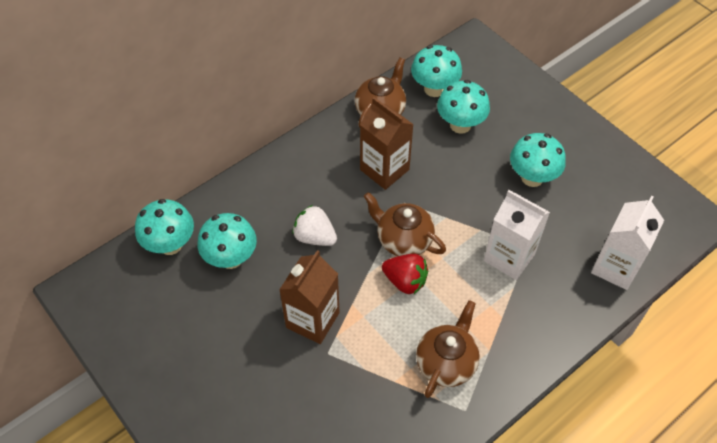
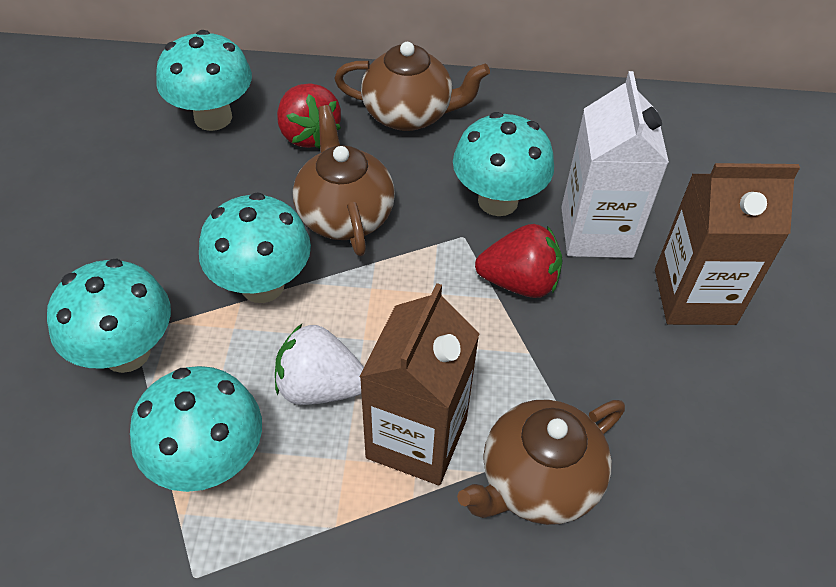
red strawberry: 1 -> 2
white carton: 2 -> 1

